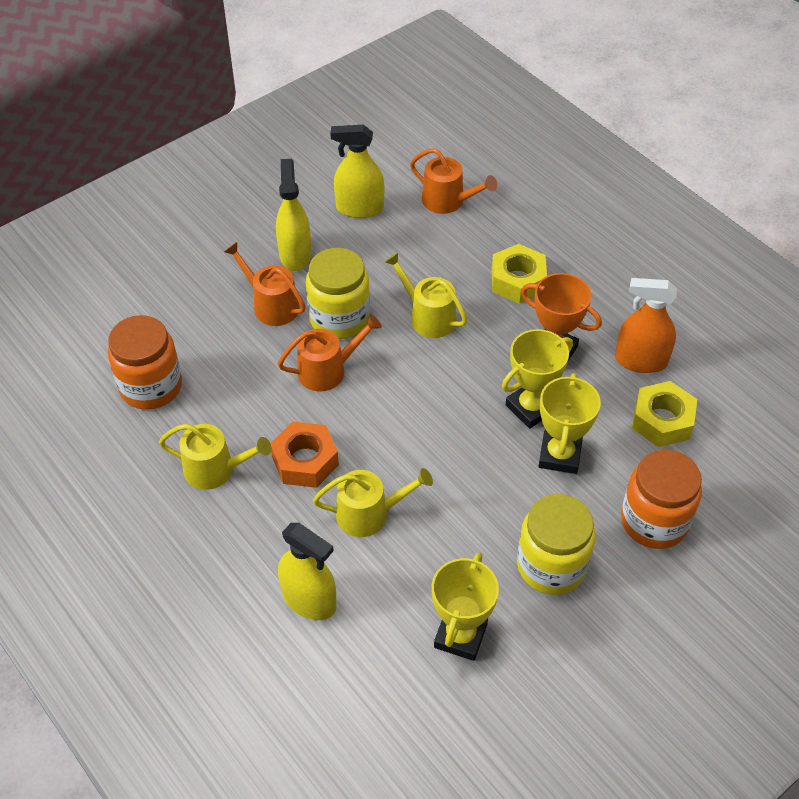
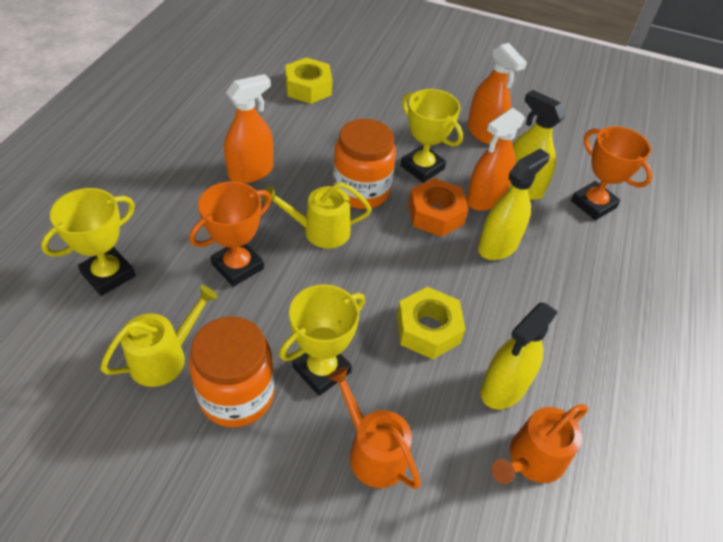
orange spray bottle: 1 -> 3
orange trophy: 1 -> 2
orange watering can: 3 -> 2
yellow jar: 2 -> 0
yellow watering can: 3 -> 2

